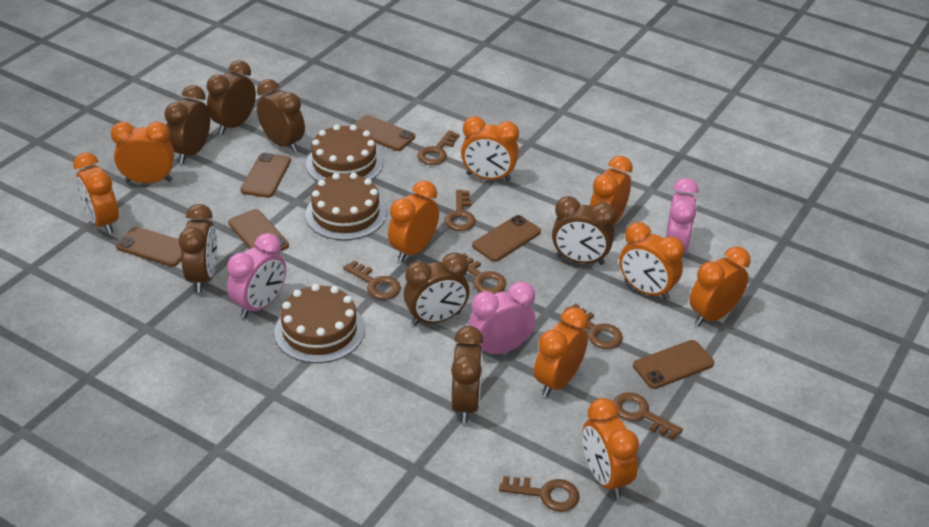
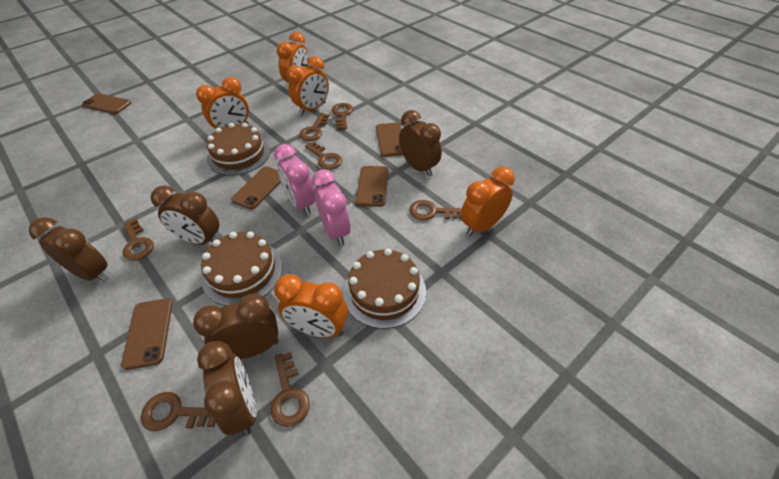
brown clock: 7 -> 5
brown phone: 6 -> 5
orange clock: 9 -> 5
pink clock: 3 -> 2

